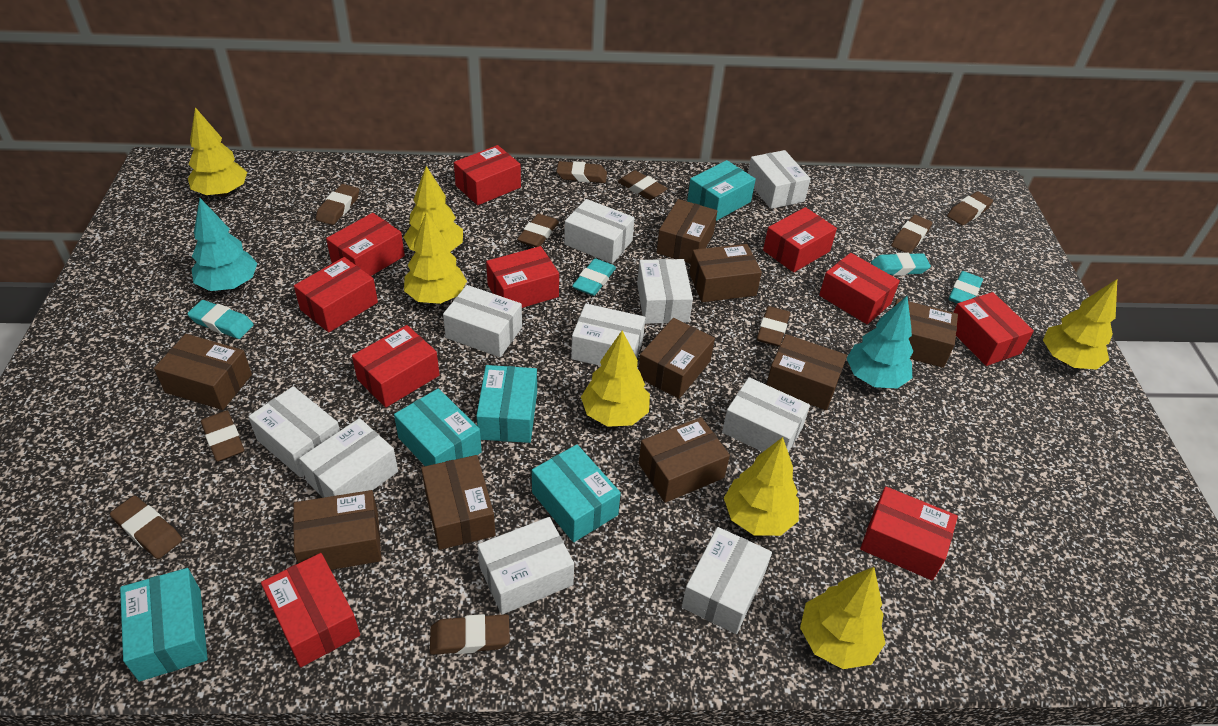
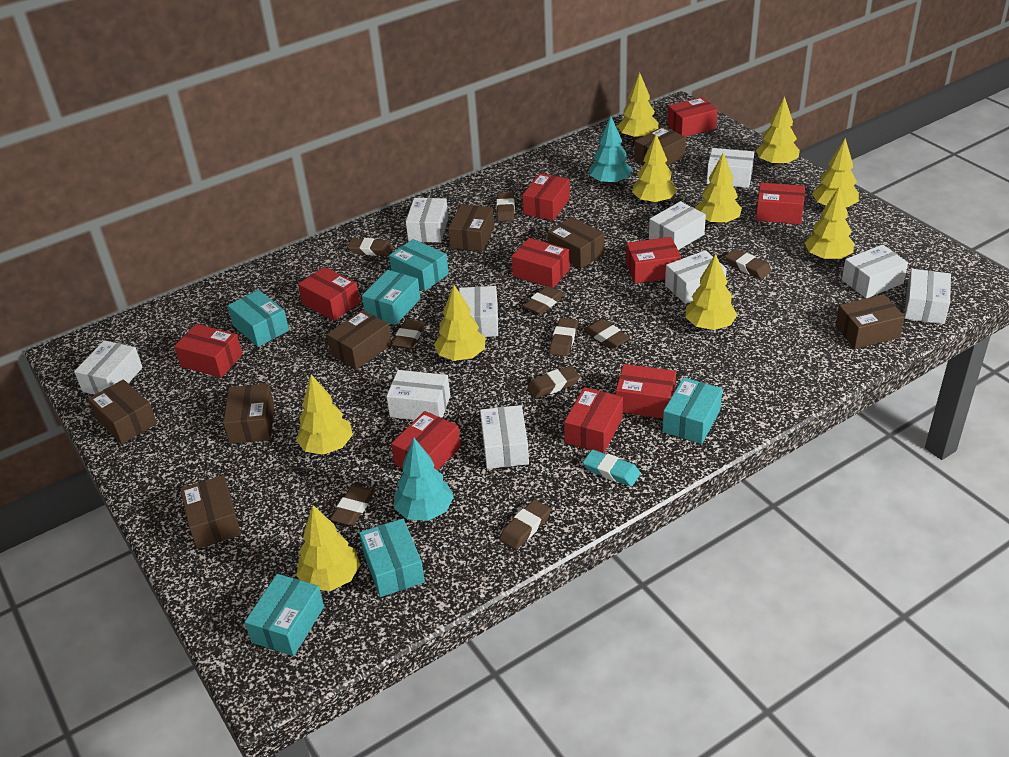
brown box: 9 -> 8
turquoise box: 5 -> 6
turquoise eraser: 4 -> 1
yellow tree: 7 -> 10

